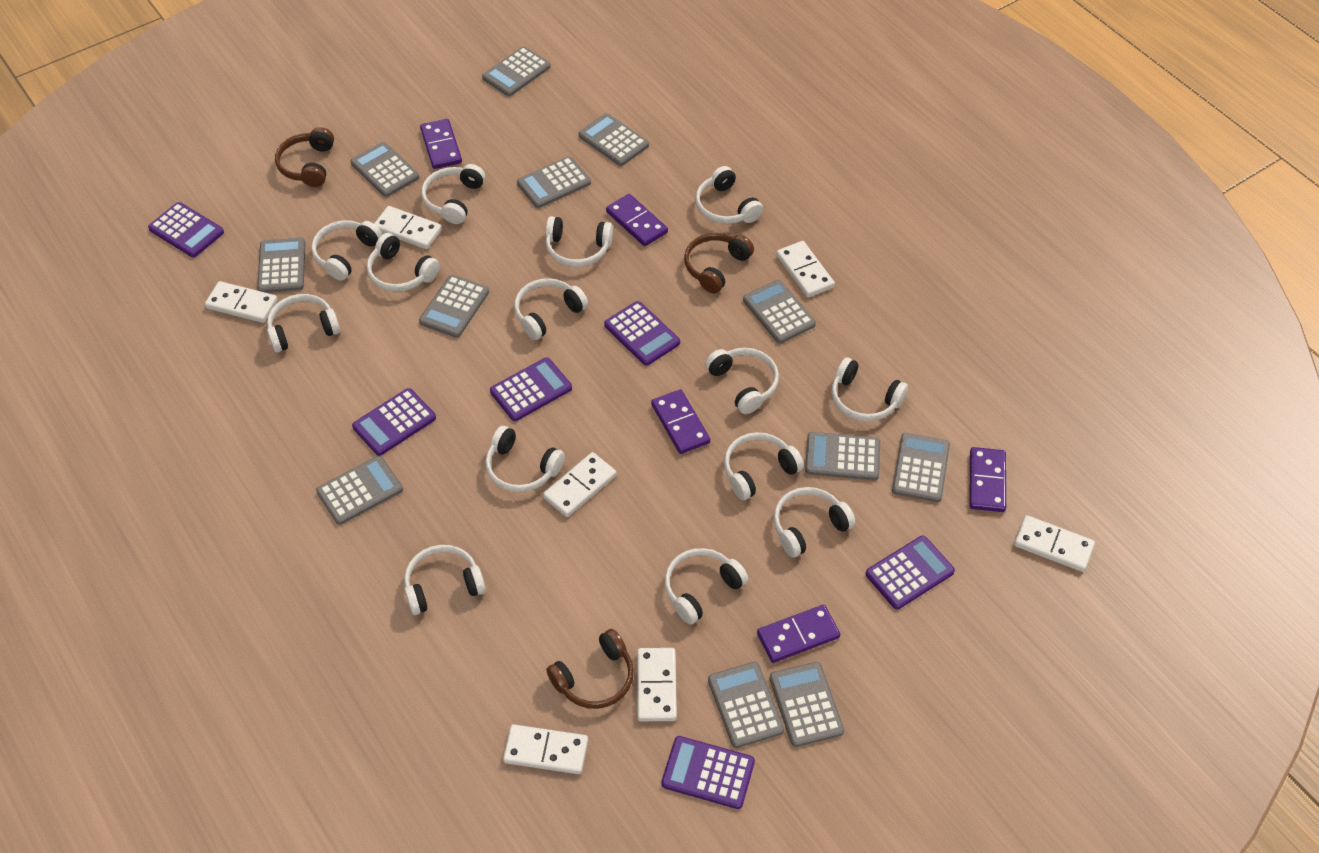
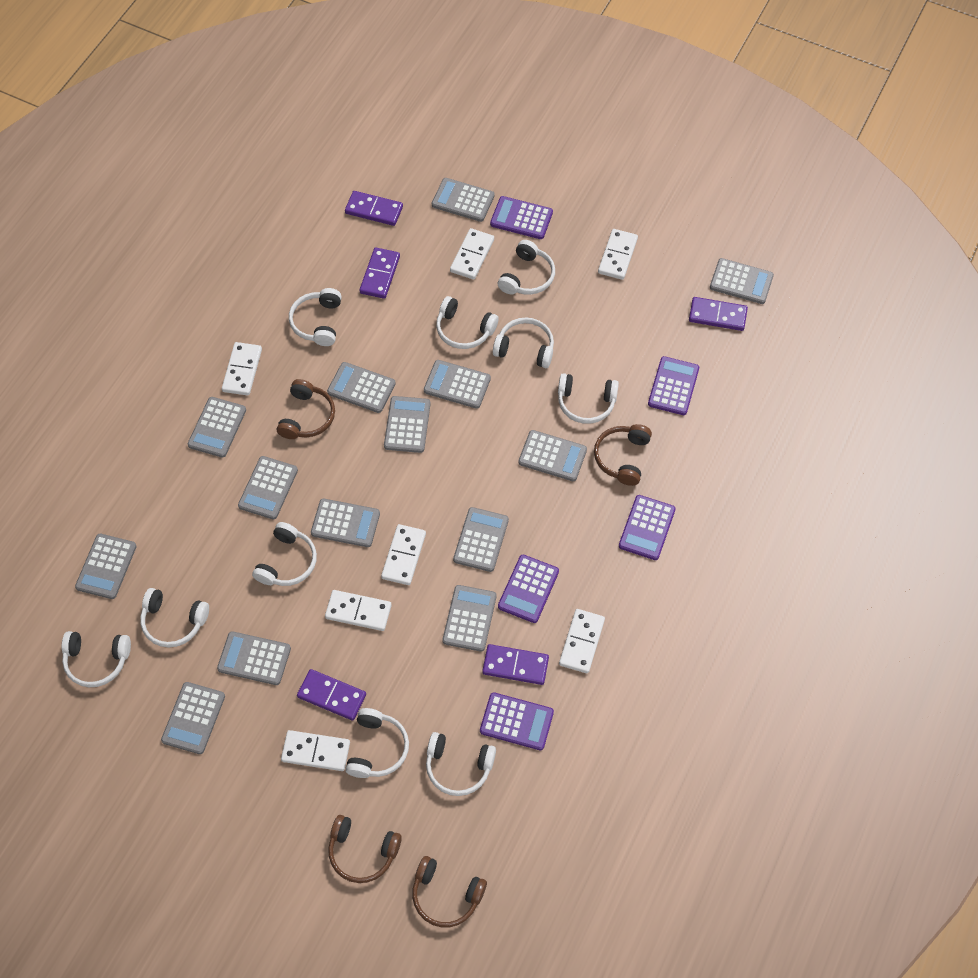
brown headphones: 3 -> 4
grey calculator: 12 -> 14
purple calculator: 6 -> 5
white headphones: 14 -> 10

